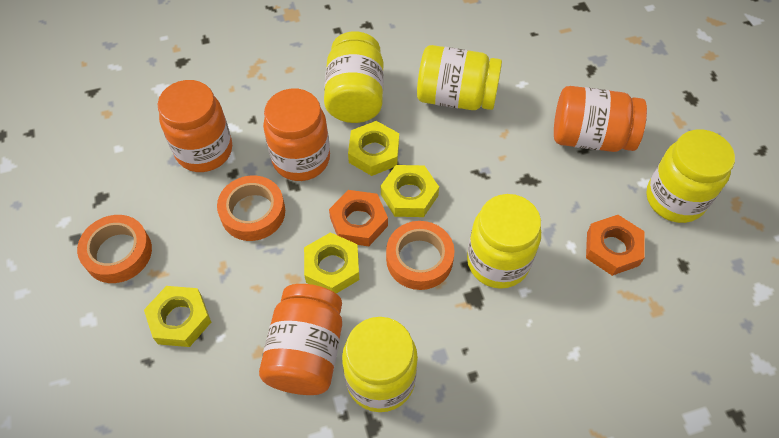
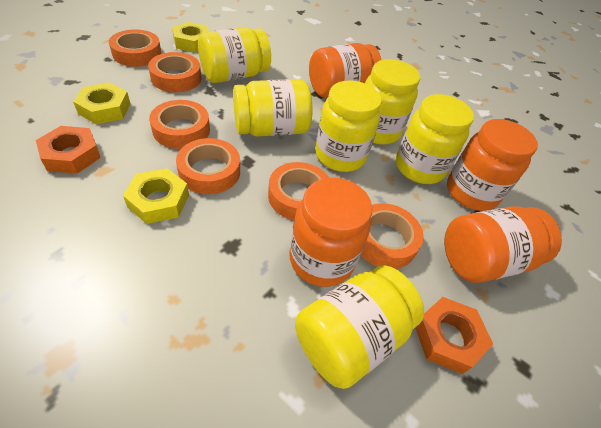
orange tape: 3 -> 6
yellow jar: 5 -> 6
yellow nut: 4 -> 3

